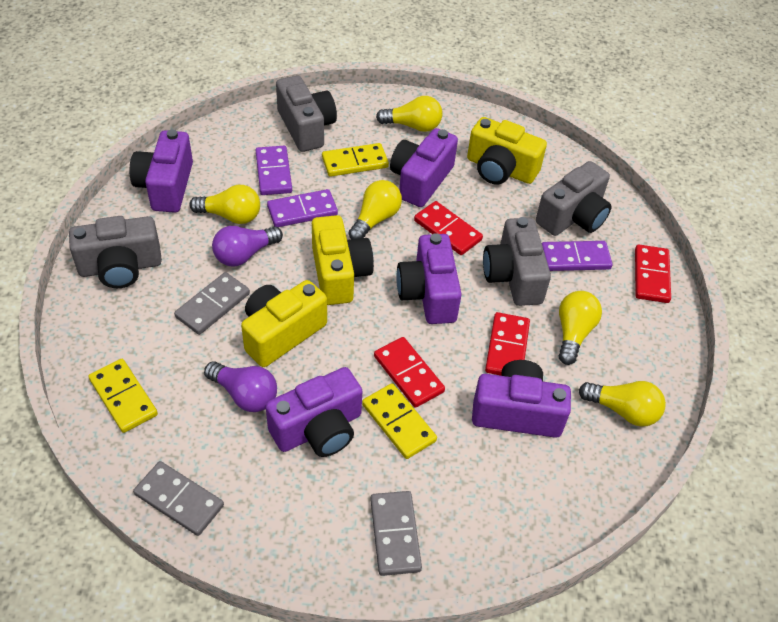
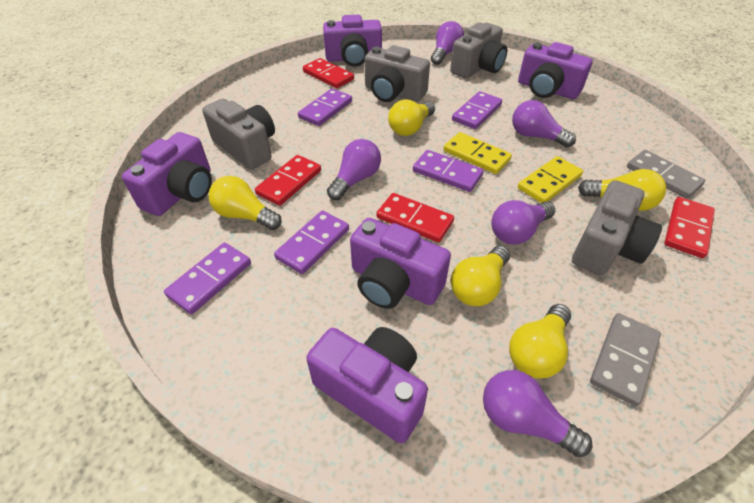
grey domino: 3 -> 2
purple domino: 3 -> 5
purple light bulb: 2 -> 5
yellow camera: 3 -> 0
yellow domino: 3 -> 2

